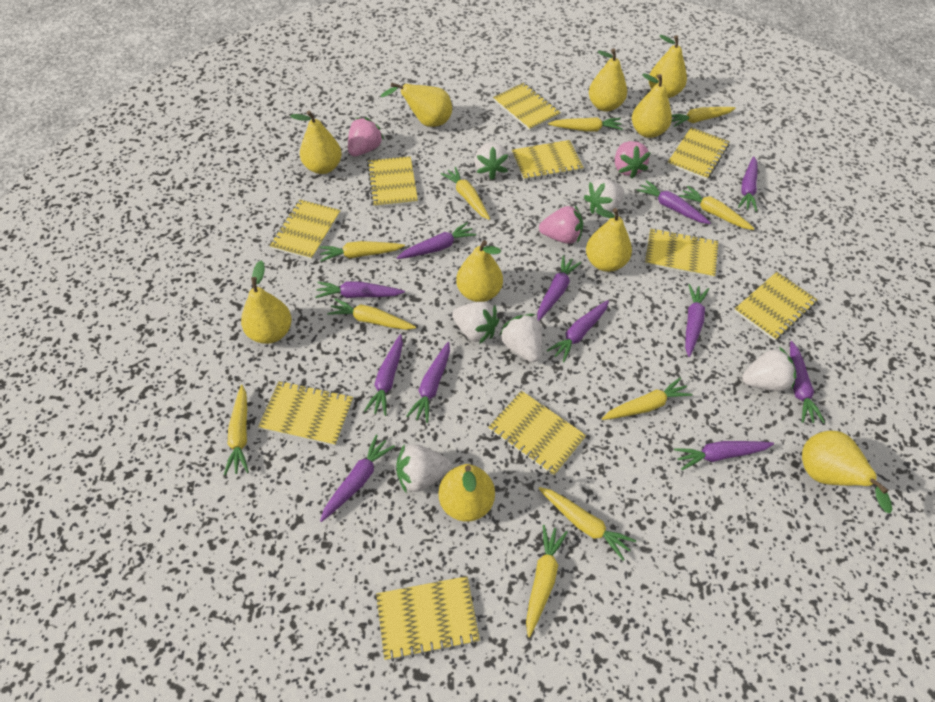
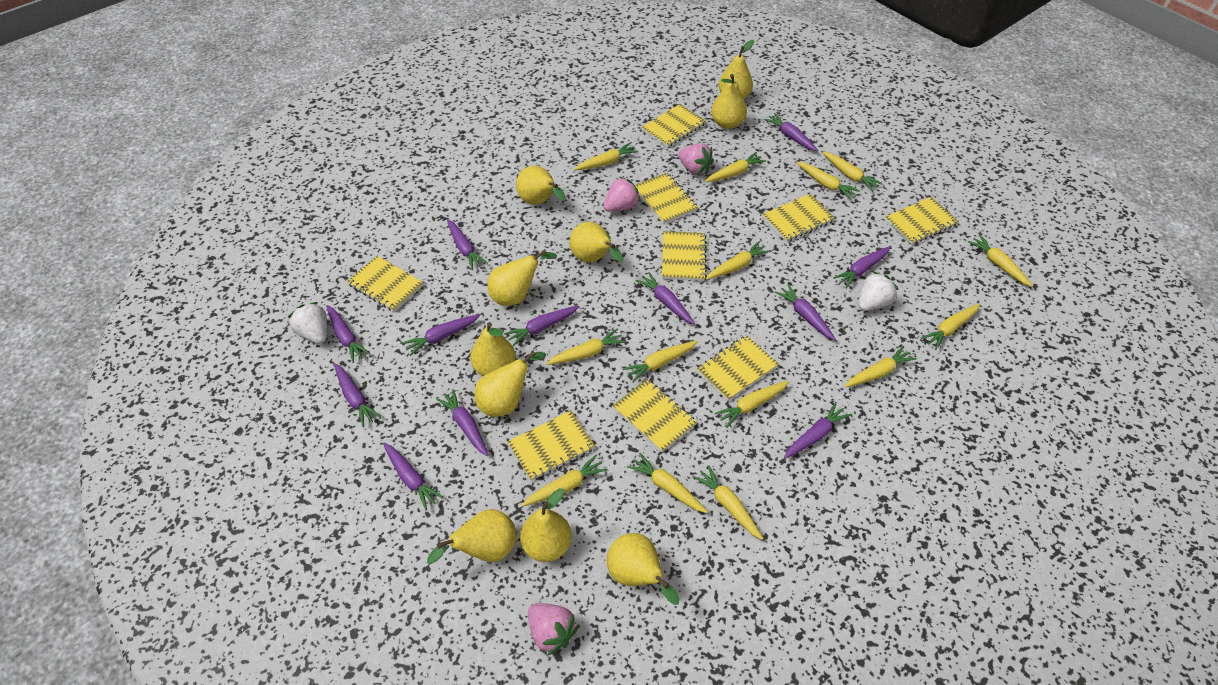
white strawberry: 6 -> 2
yellow carrot: 10 -> 14
yellow notebook: 10 -> 9

